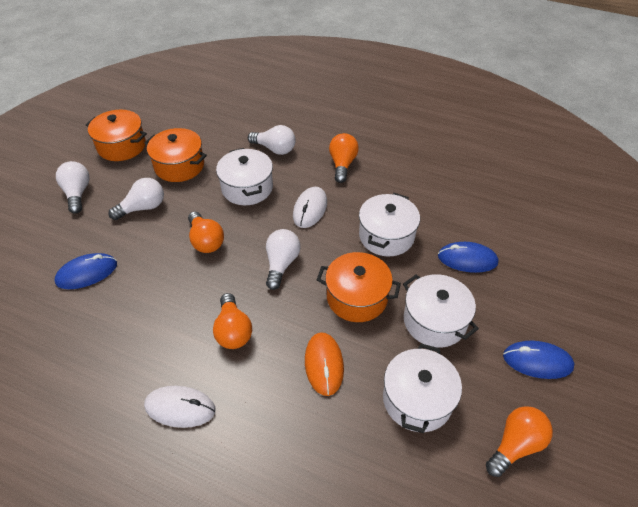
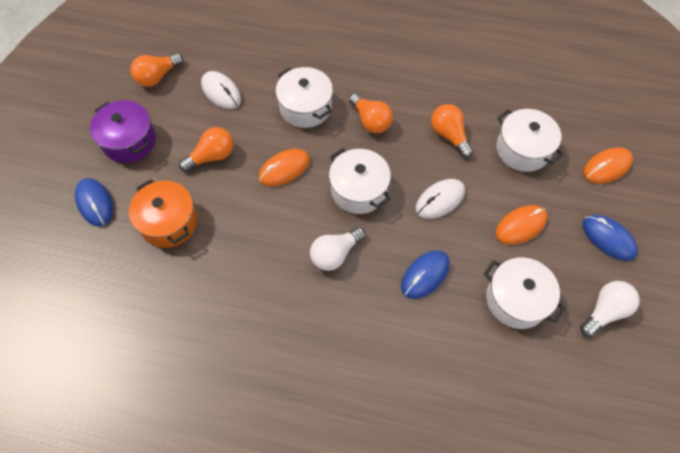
orange mouse: 1 -> 3
orange pot: 3 -> 1
purple pot: 0 -> 1
white light bulb: 4 -> 2

